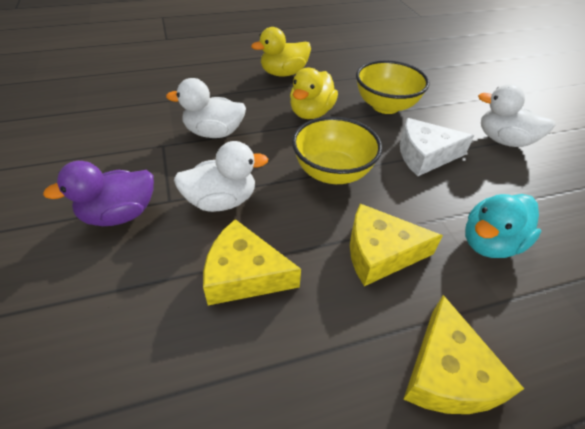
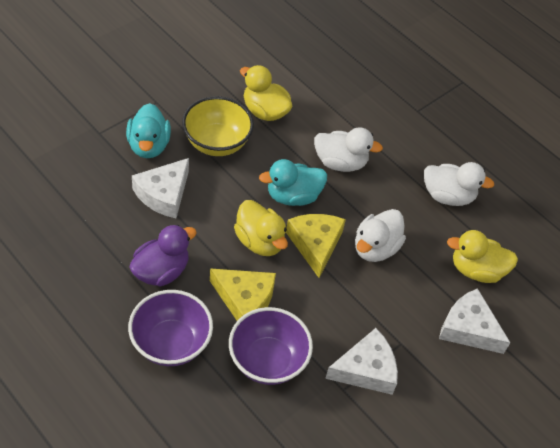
purple bowl: 0 -> 2
turquoise duck: 1 -> 2
white cheese: 1 -> 3
yellow bowl: 2 -> 1
yellow cheese: 3 -> 2
yellow duck: 2 -> 3

